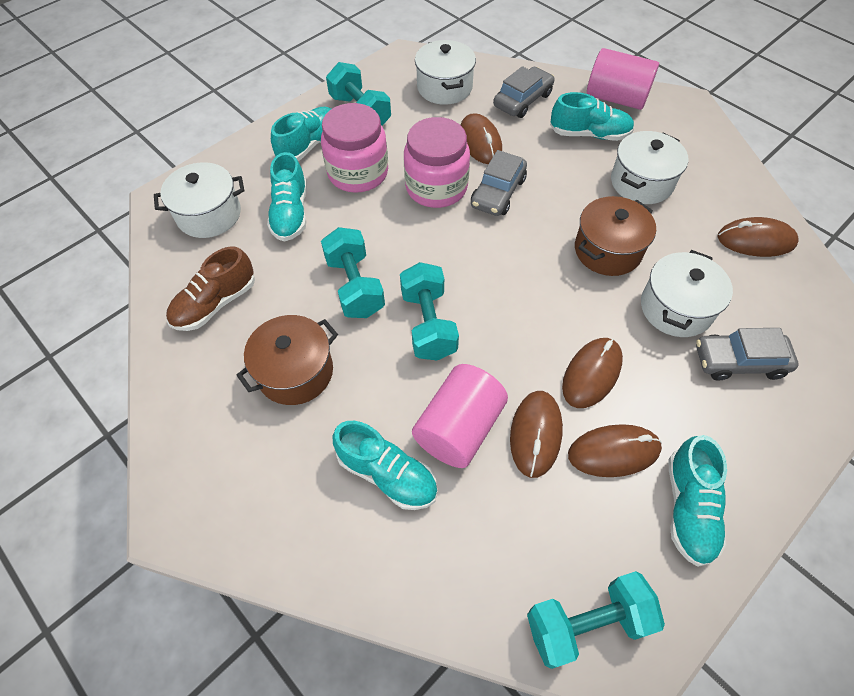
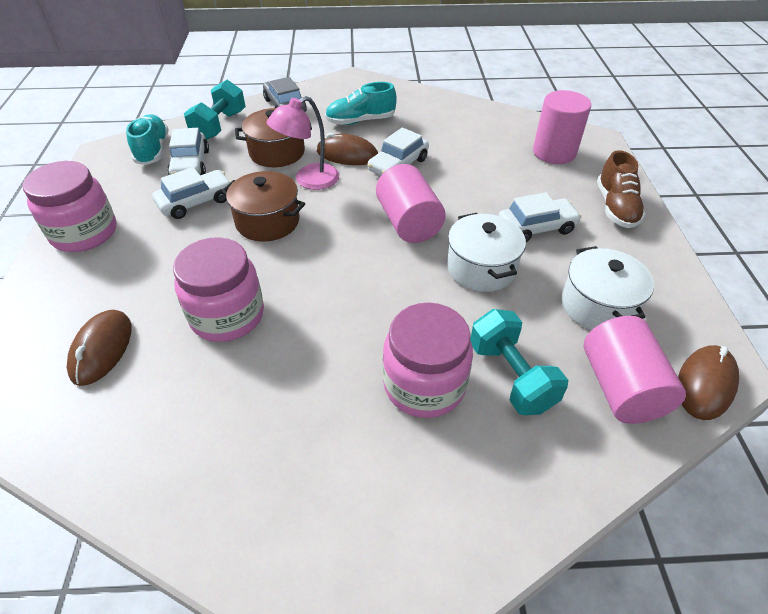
brown mouse: 5 -> 3
grey car: 3 -> 1
pink cylinder: 2 -> 3
pink jar: 2 -> 3
pink lamp: 0 -> 1
turquoise dumbbell: 4 -> 2
turquoise shoe: 5 -> 2
white car: 0 -> 4
white pot: 4 -> 2

